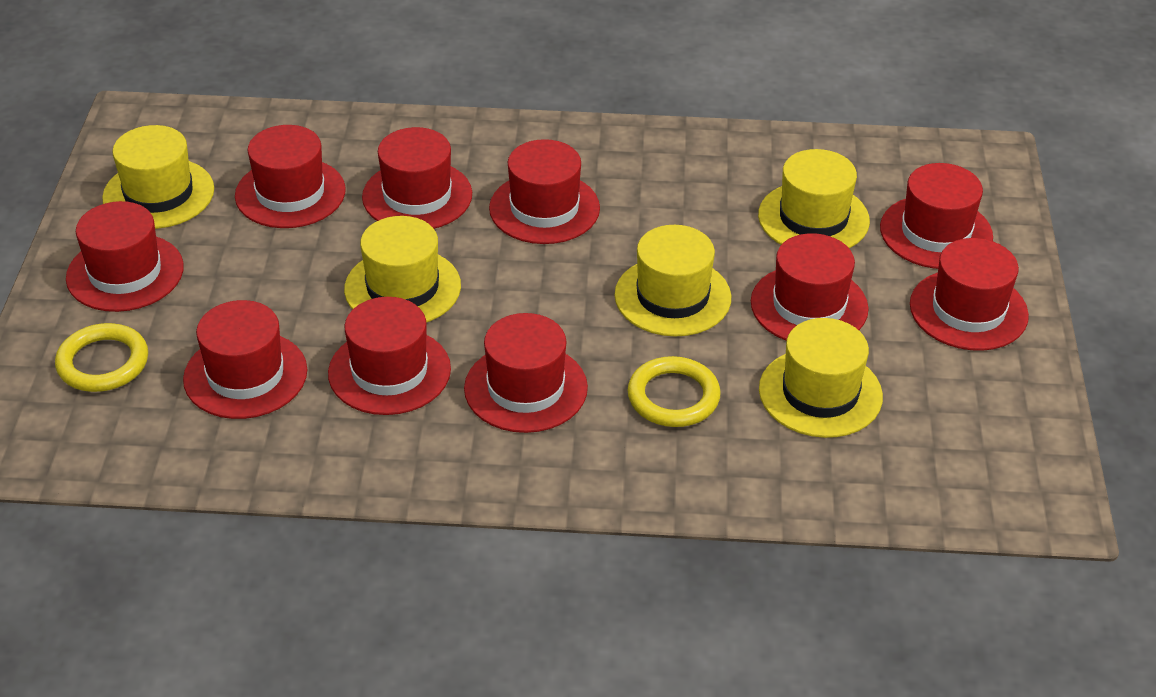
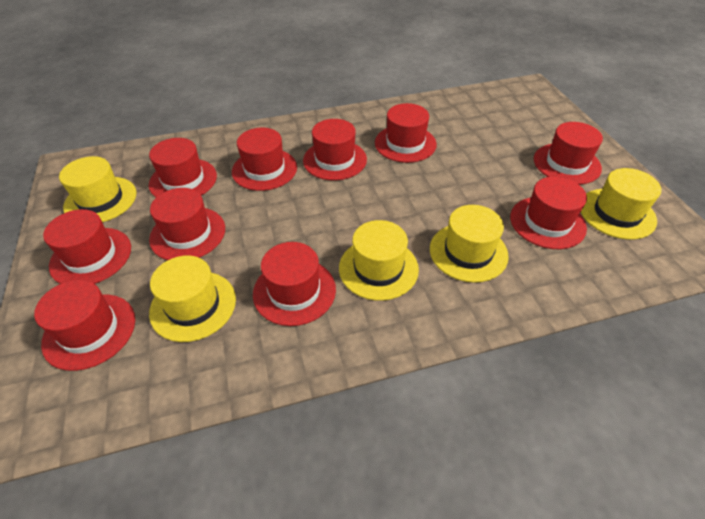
yellow ring: 2 -> 0

